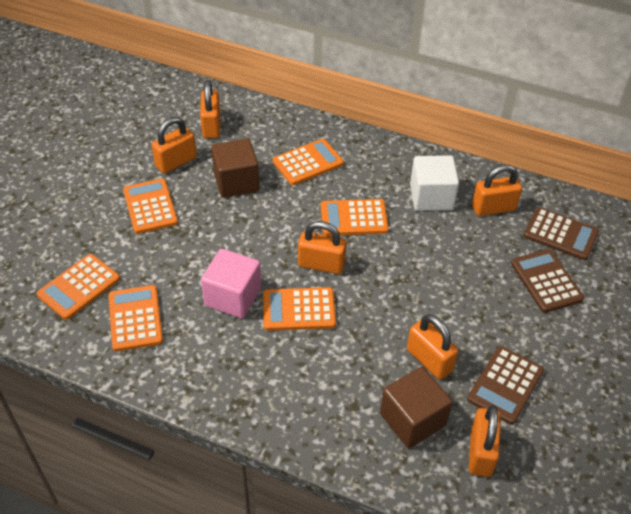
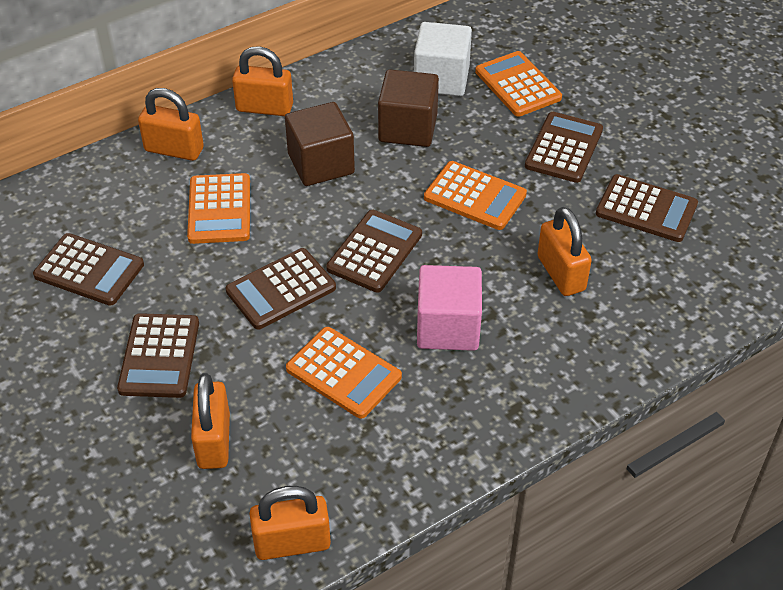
brown calculator: 3 -> 6
orange calculator: 6 -> 4
orange padlock: 6 -> 5

